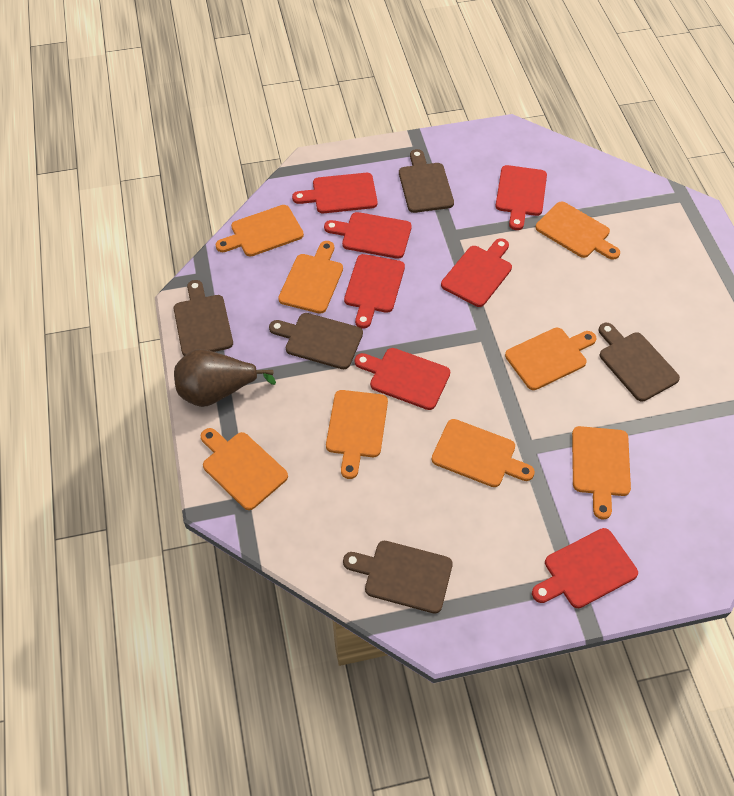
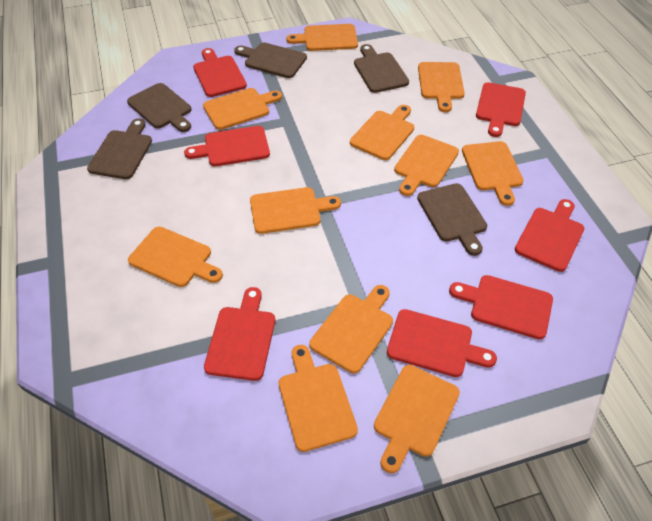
brown pear: 1 -> 0
orange cutting board: 8 -> 11

